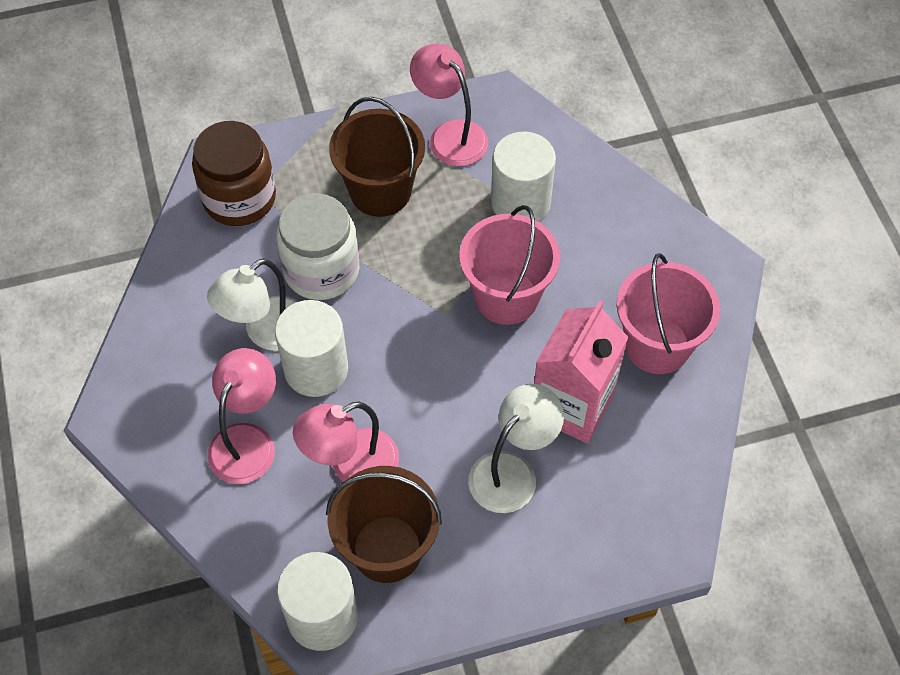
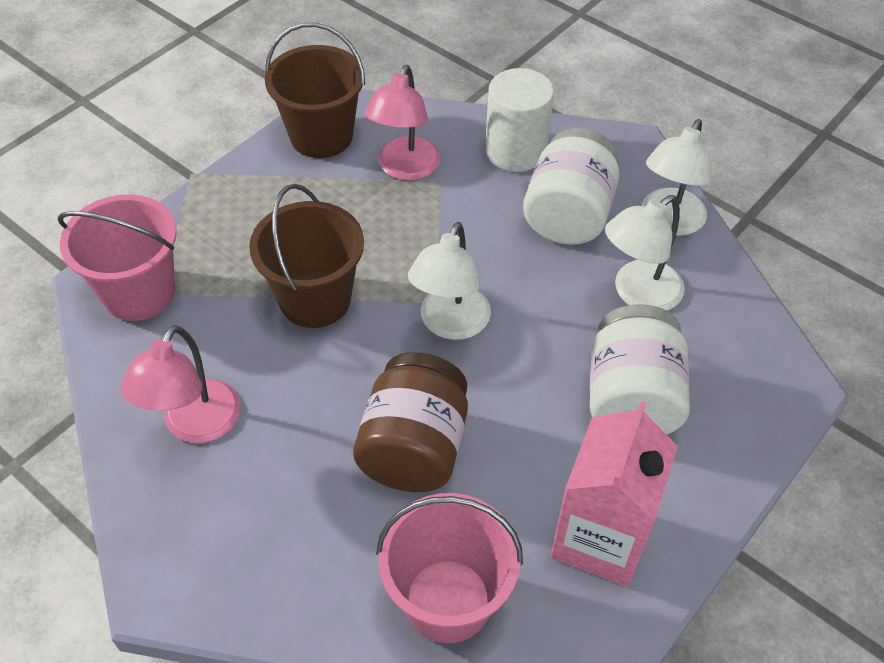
pink lamp: 3 -> 2
white cylinder: 3 -> 1
white jar: 1 -> 2
white lamp: 2 -> 3

